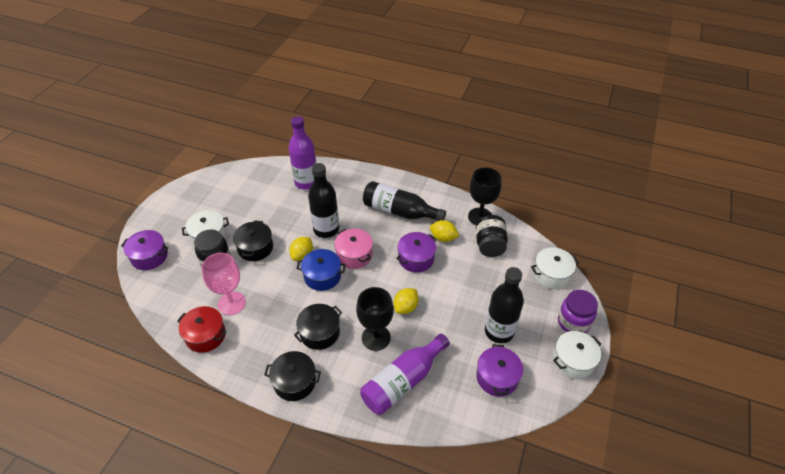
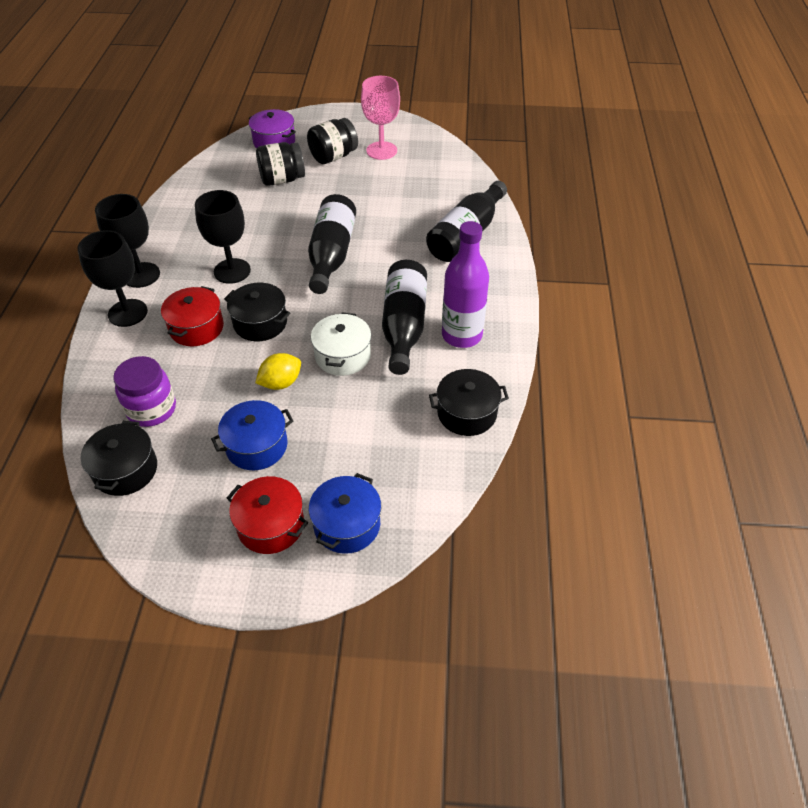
black goblet: 2 -> 3
blue pot: 1 -> 2
pink pot: 1 -> 0
purple bottle: 2 -> 1
purple pot: 3 -> 1
red pot: 1 -> 2
white pot: 3 -> 1
yellow lemon: 3 -> 1

